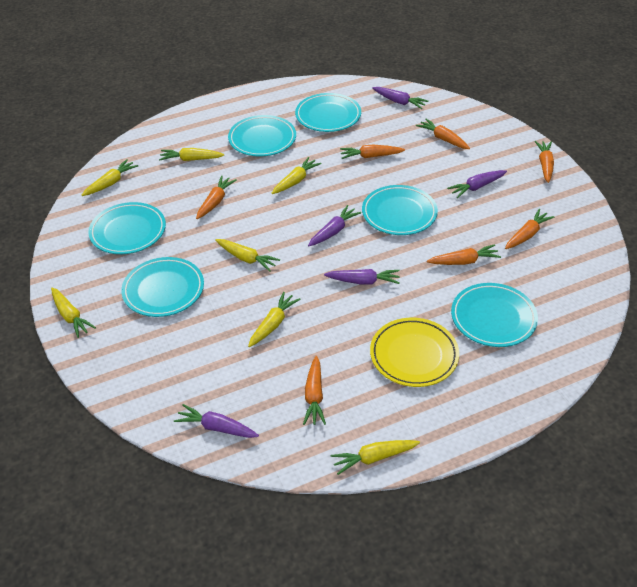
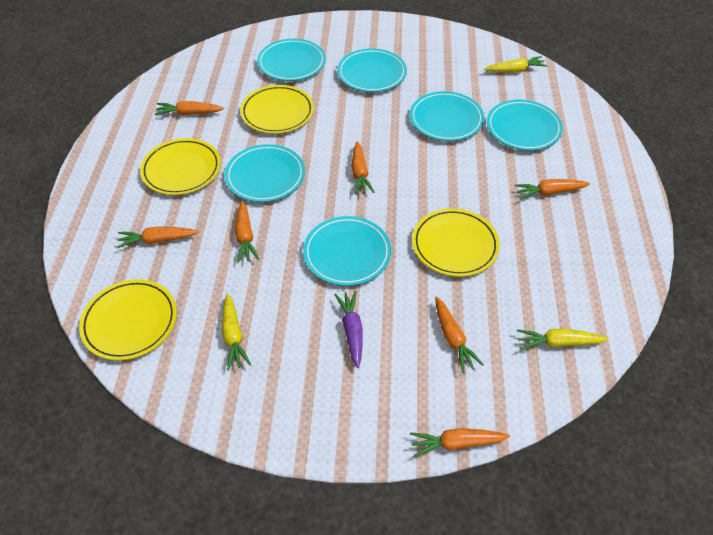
purple carrot: 5 -> 1
yellow carrot: 7 -> 3
yellow plate: 1 -> 4

